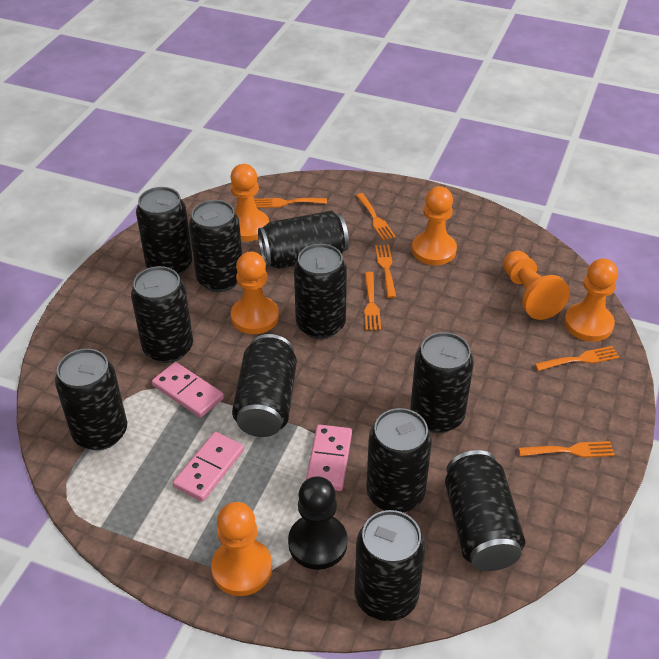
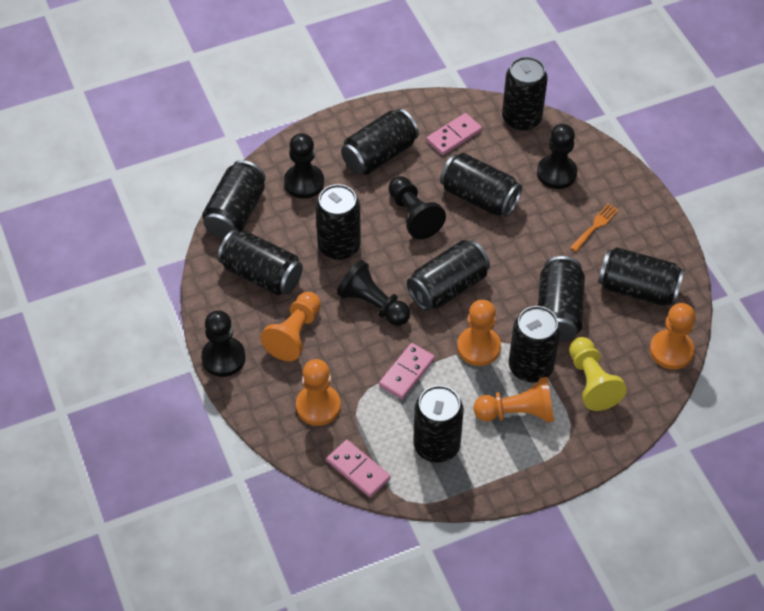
black pawn: 1 -> 5
orange fork: 6 -> 1
orange pawn: 6 -> 5
yellow pawn: 0 -> 1

